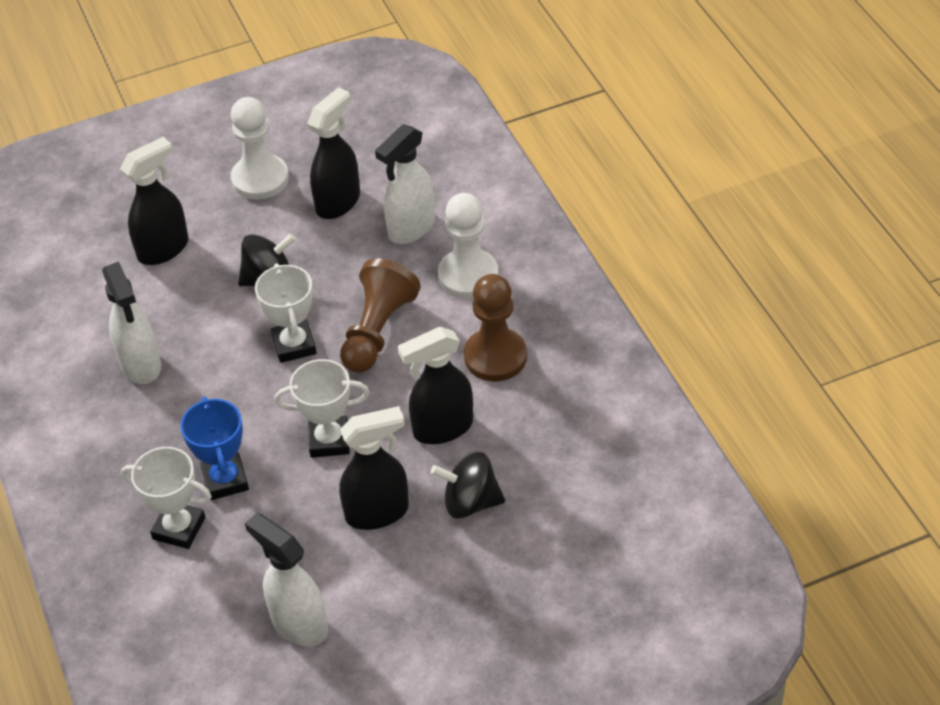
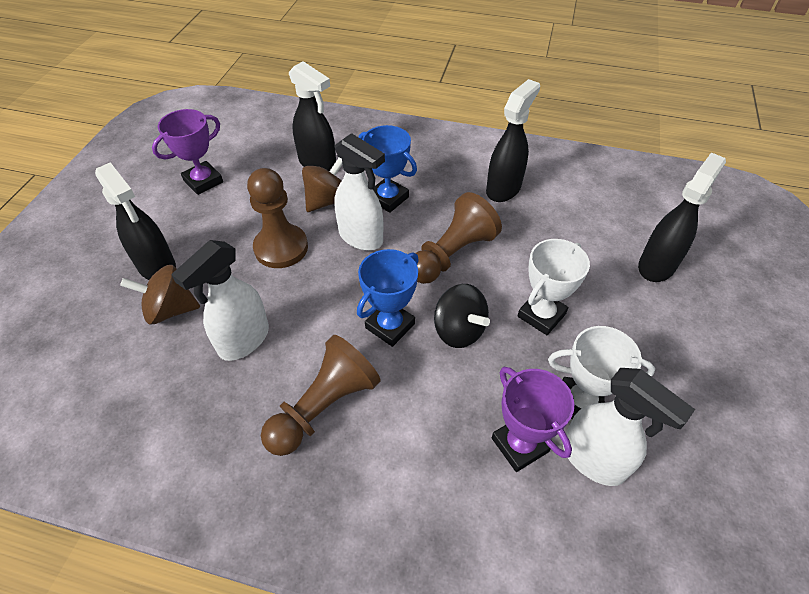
black spinning top: 2 -> 1
blue trophy: 1 -> 2
brown pawn: 2 -> 3
brown spinning top: 0 -> 2
purple trophy: 0 -> 2
white pawn: 2 -> 0
white trophy: 3 -> 2

